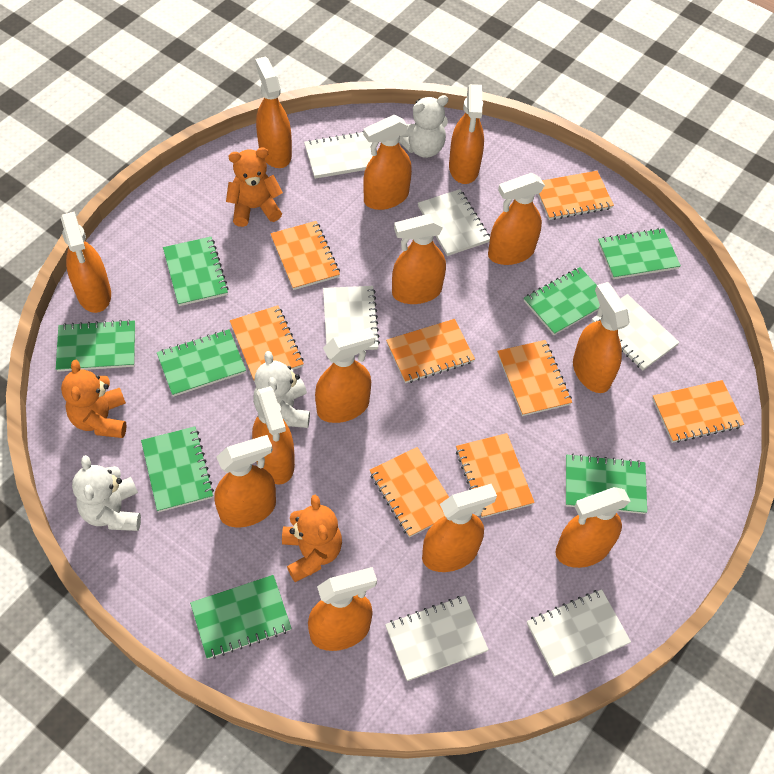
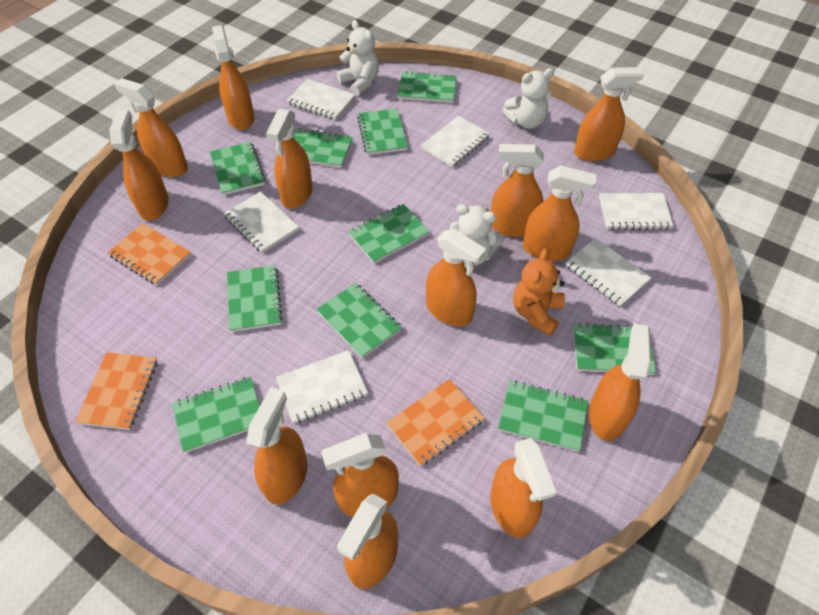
green notebook: 8 -> 10
orange notebook: 8 -> 3
orange teddy bear: 3 -> 1

